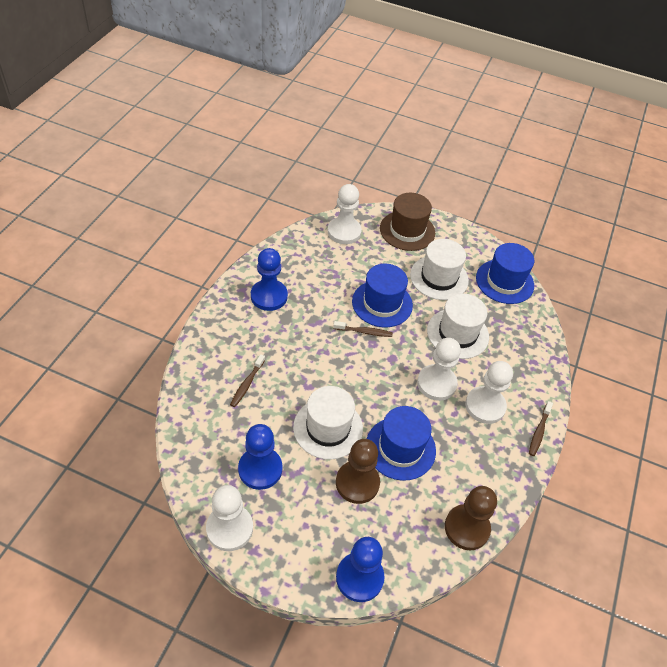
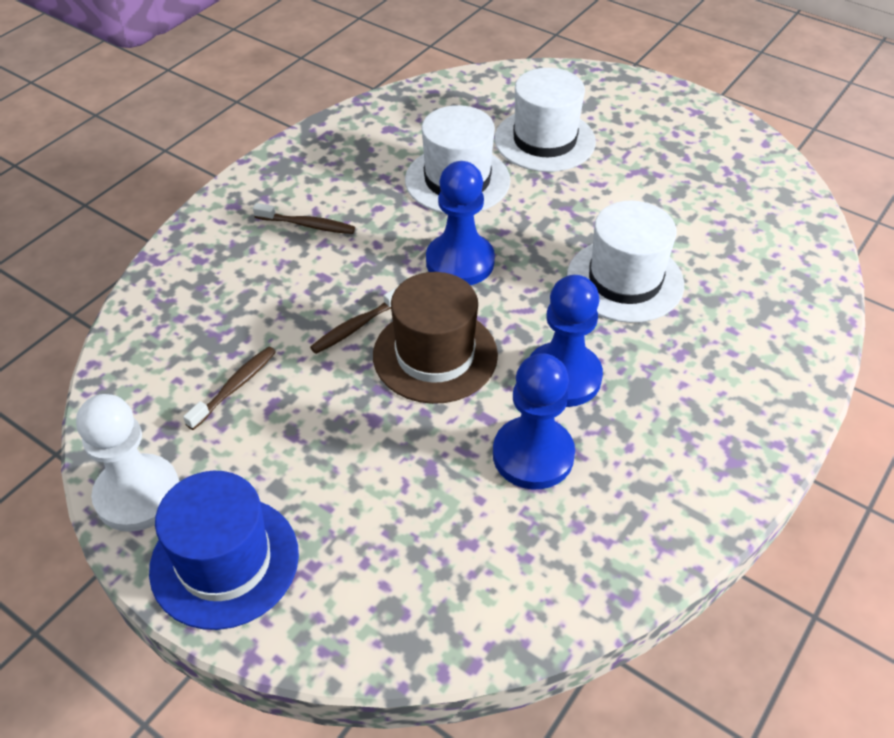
blue hat: 3 -> 1
brown pawn: 2 -> 0
white pawn: 4 -> 1

